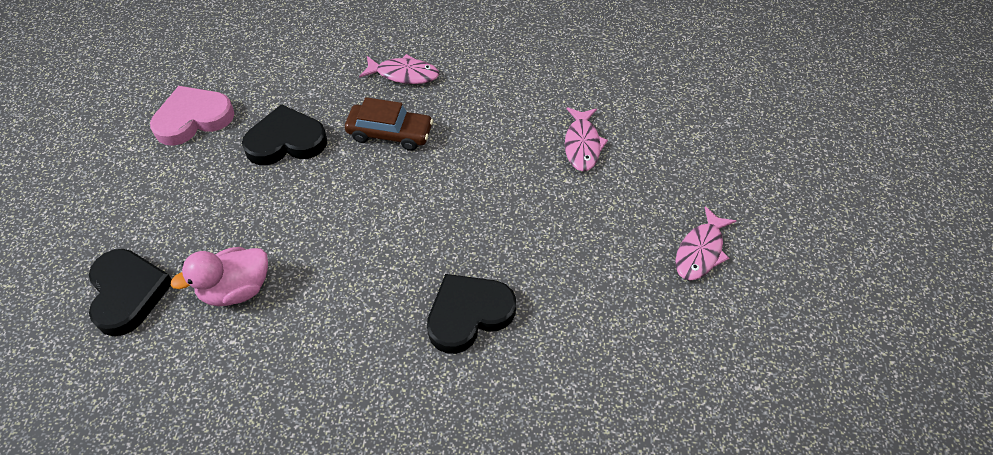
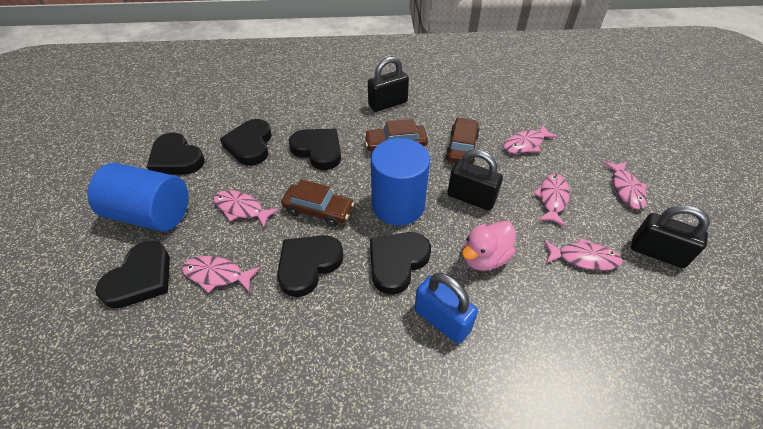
black heart: 3 -> 6
black padlock: 0 -> 3
blue cylinder: 0 -> 2
blue padlock: 0 -> 1
brown car: 1 -> 3
pink fish: 3 -> 6
pink heart: 1 -> 0

